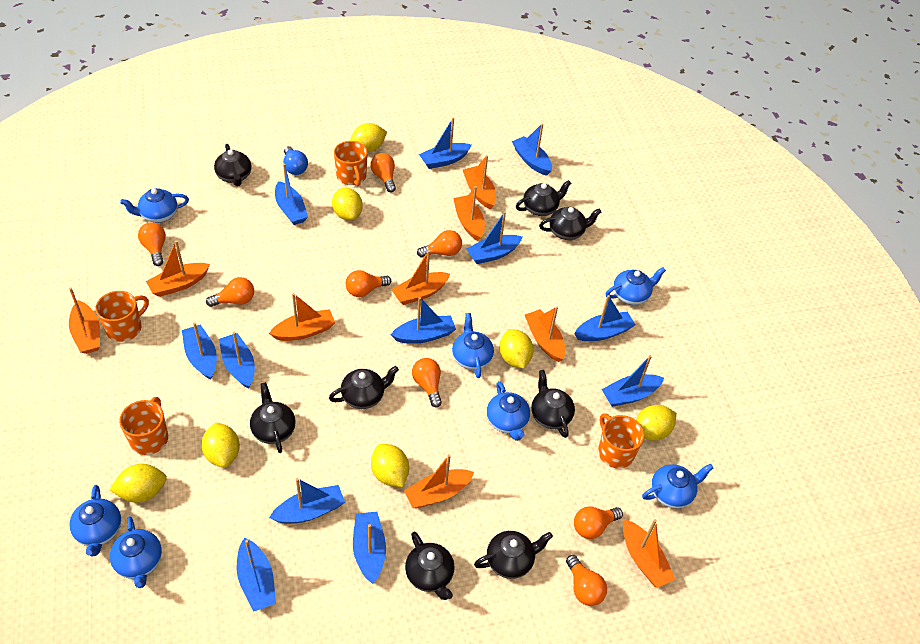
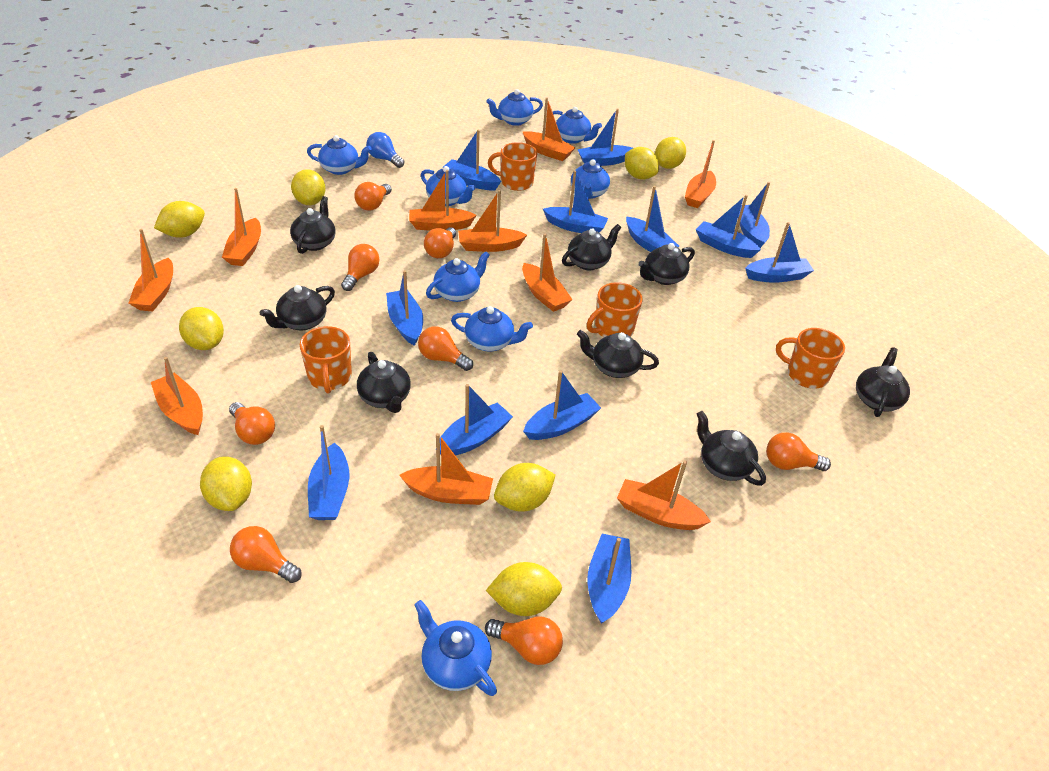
blue teapot: 7 -> 8
orange boat: 9 -> 10
yellow lemon: 7 -> 8

